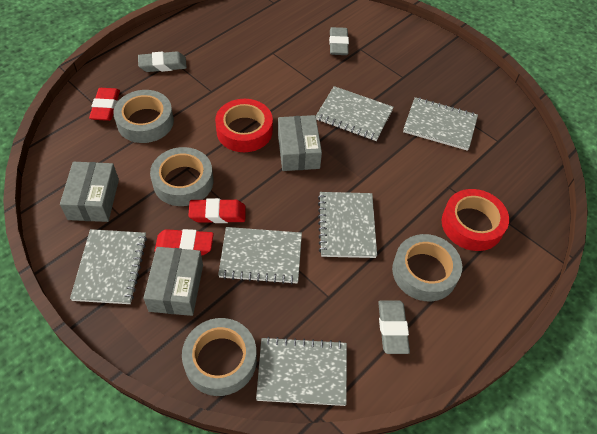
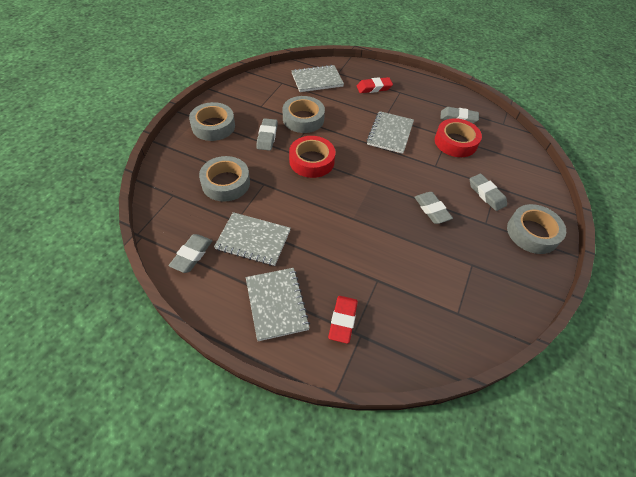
grey box: 3 -> 0
grey eraser: 3 -> 5
grey notebook: 6 -> 4
red eraser: 3 -> 2

